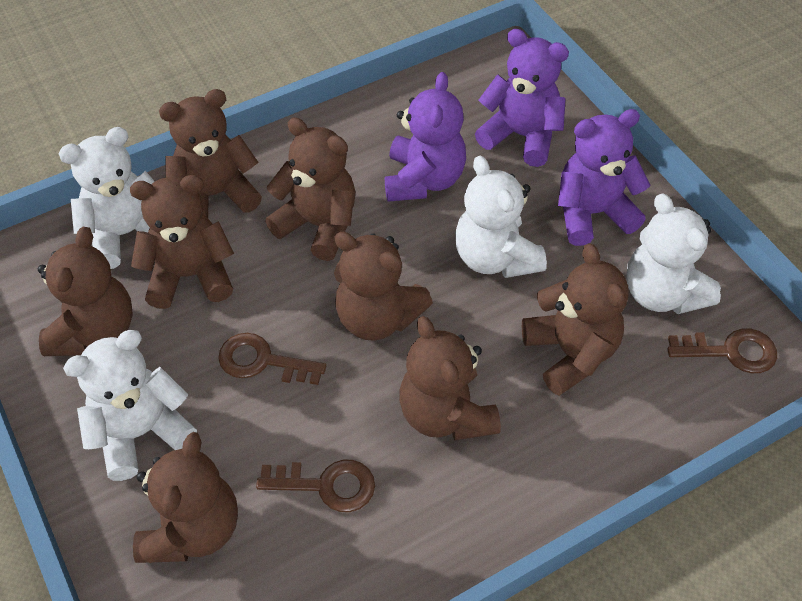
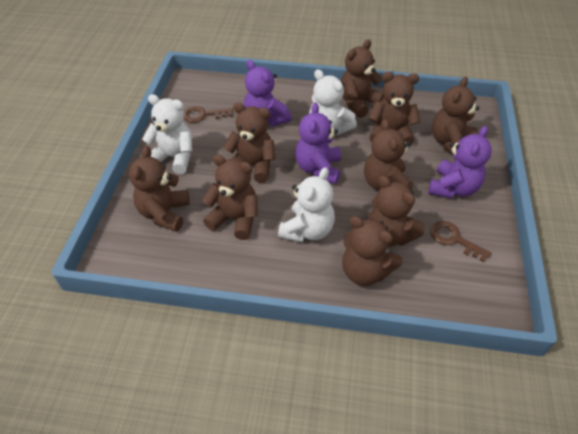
brown key: 3 -> 2
brown teddy bear: 8 -> 9
white teddy bear: 4 -> 3

